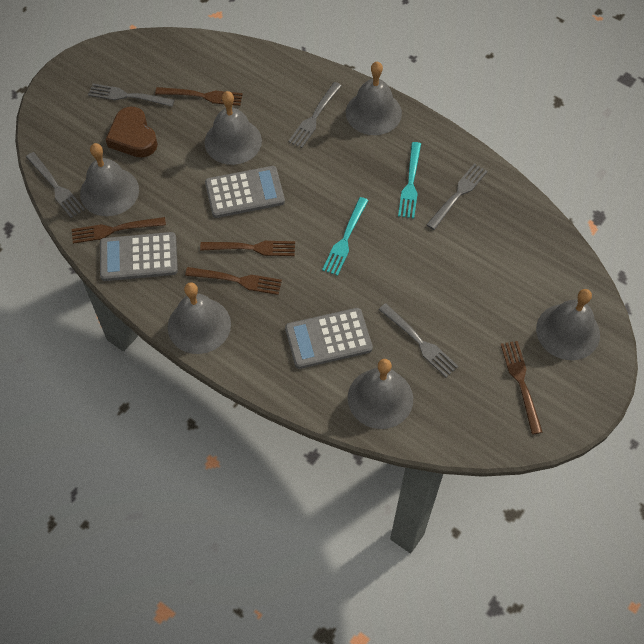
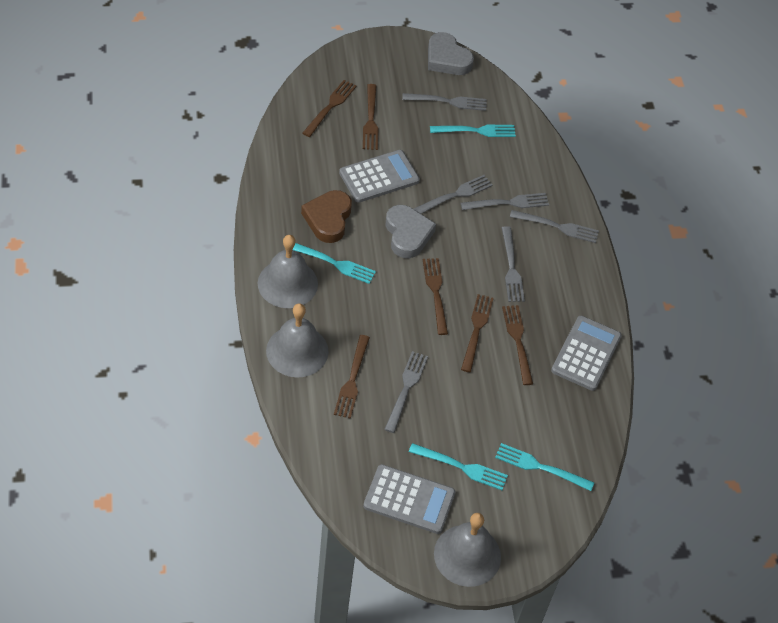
brown fork: 5 -> 6
grey bell: 6 -> 3
grey fork: 5 -> 6
grey heart: 0 -> 2
turquoise fork: 2 -> 4

